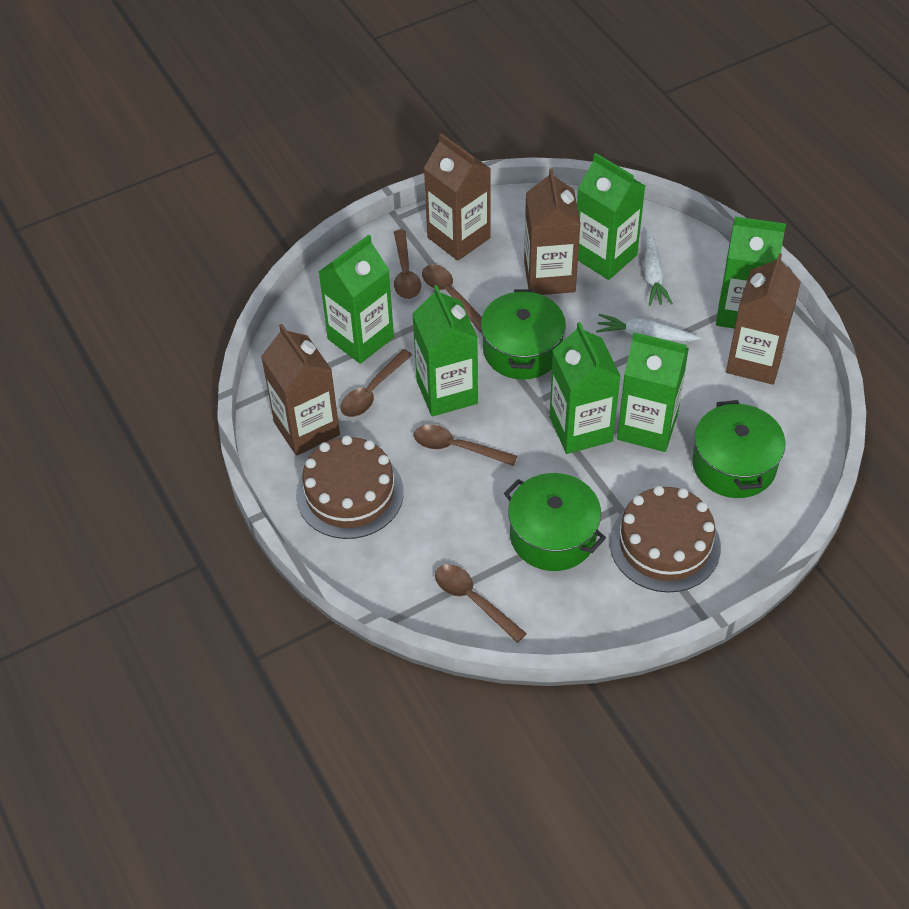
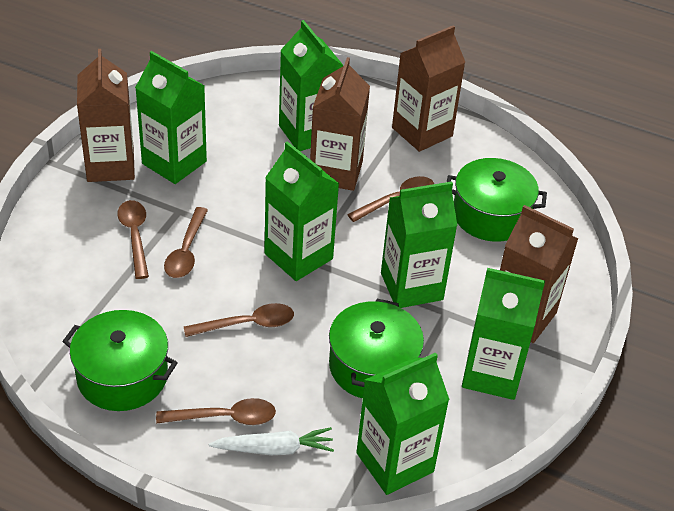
brown cake: 2 -> 0
white carrot: 2 -> 1

